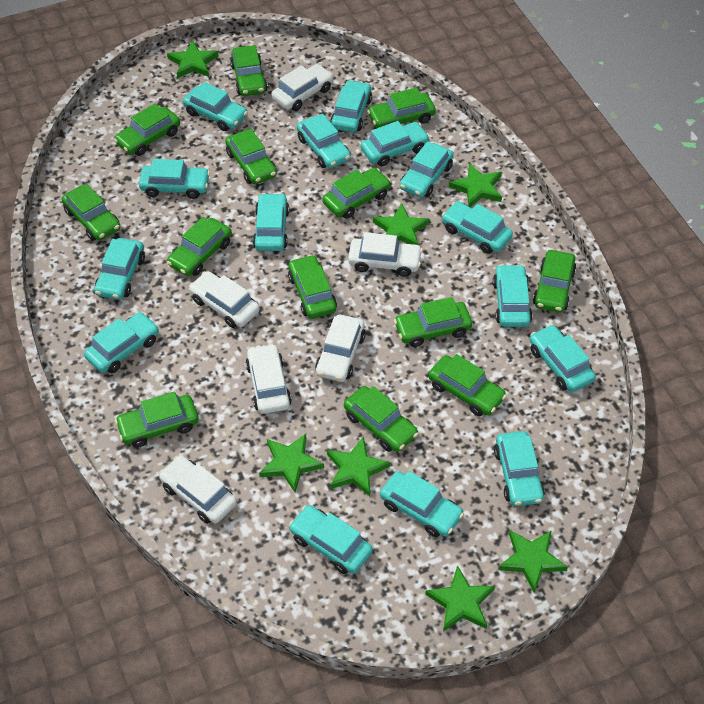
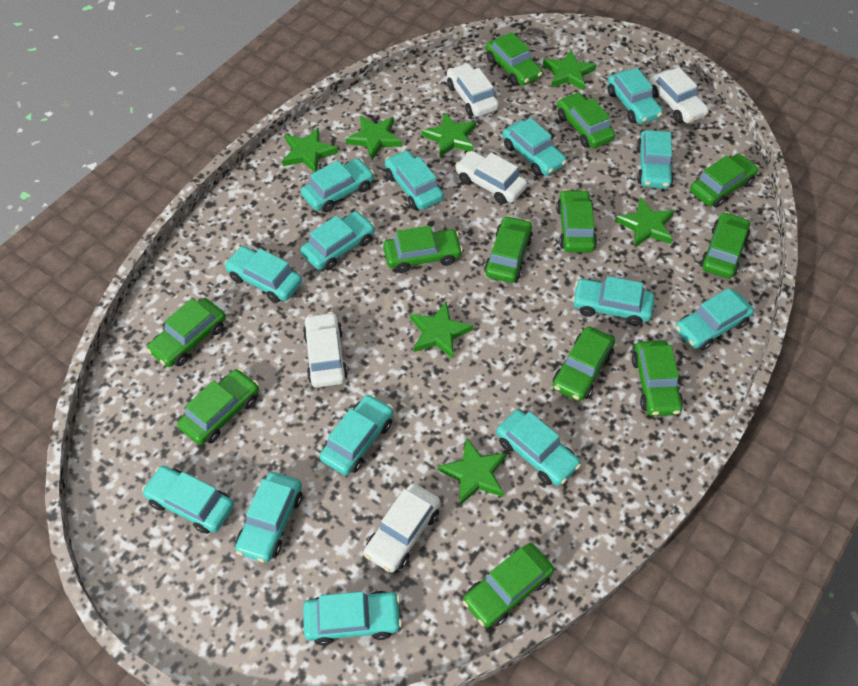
green car: 13 -> 12
turquoise car: 15 -> 14
white car: 6 -> 5

